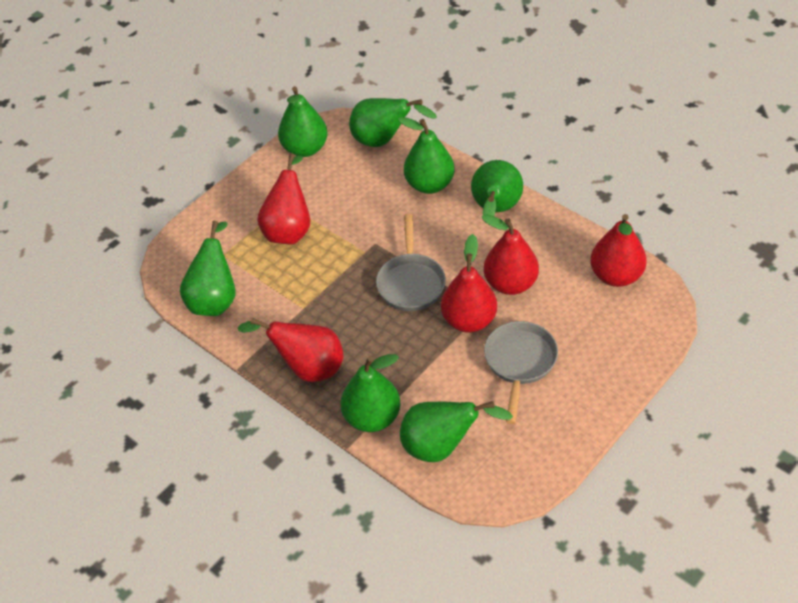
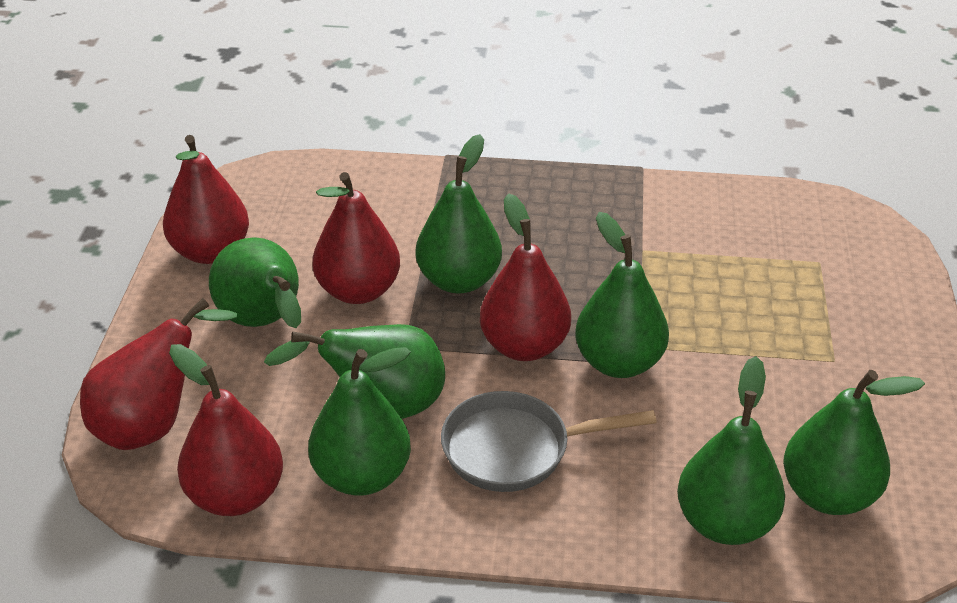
grey pan: 2 -> 1

